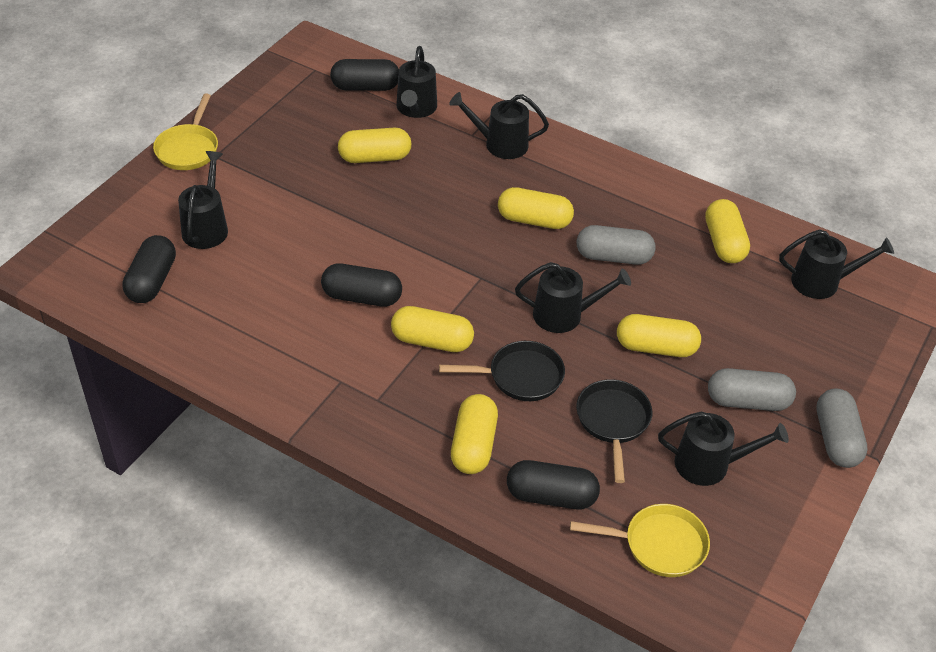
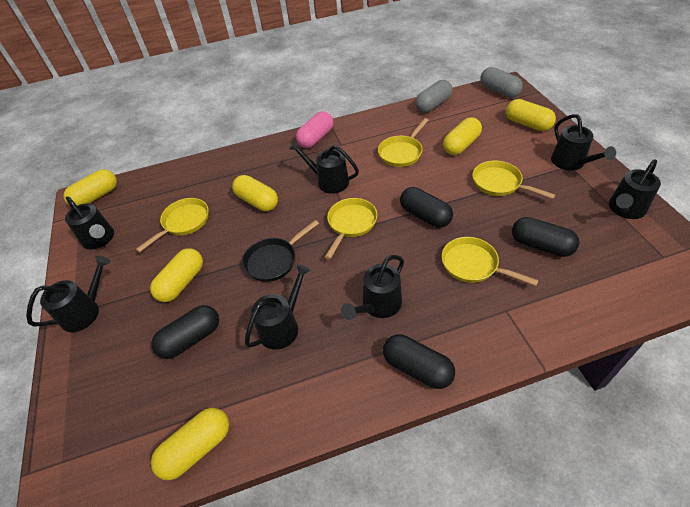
black pan: 2 -> 1
black watering can: 6 -> 7
grey capsule: 3 -> 2
pink capsule: 0 -> 1
yellow pan: 2 -> 5

